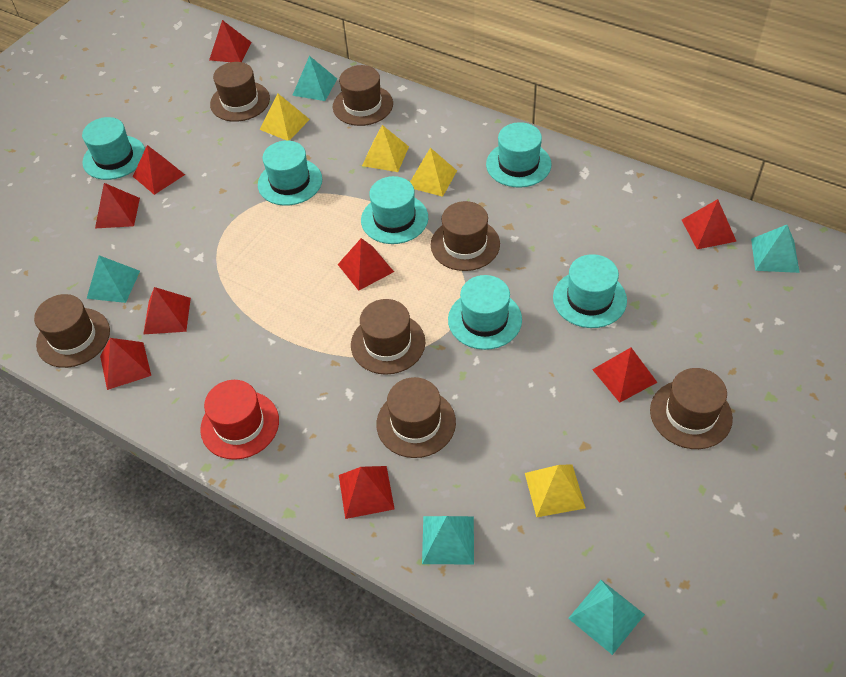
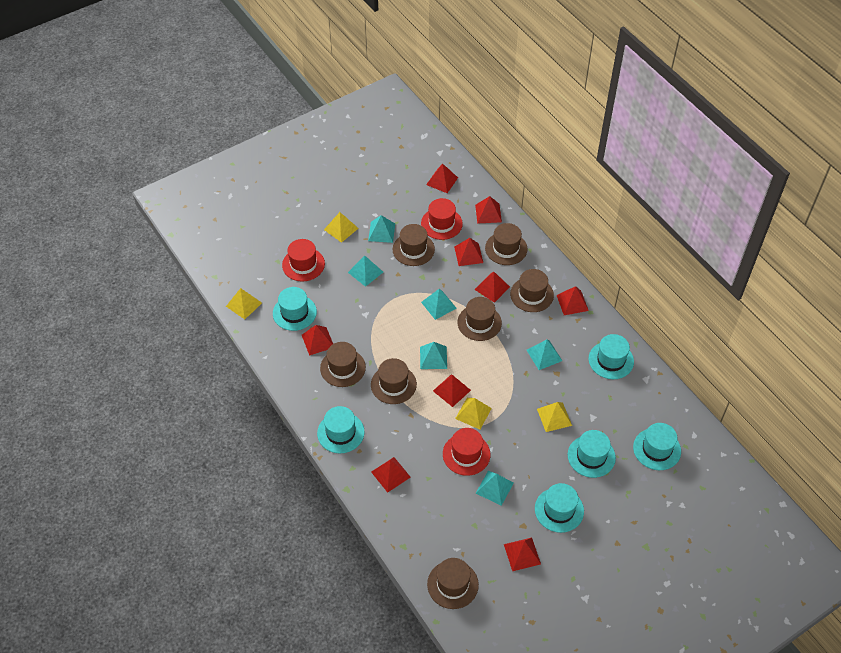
red hat: 1 -> 3
turquoise pyramid: 5 -> 6

